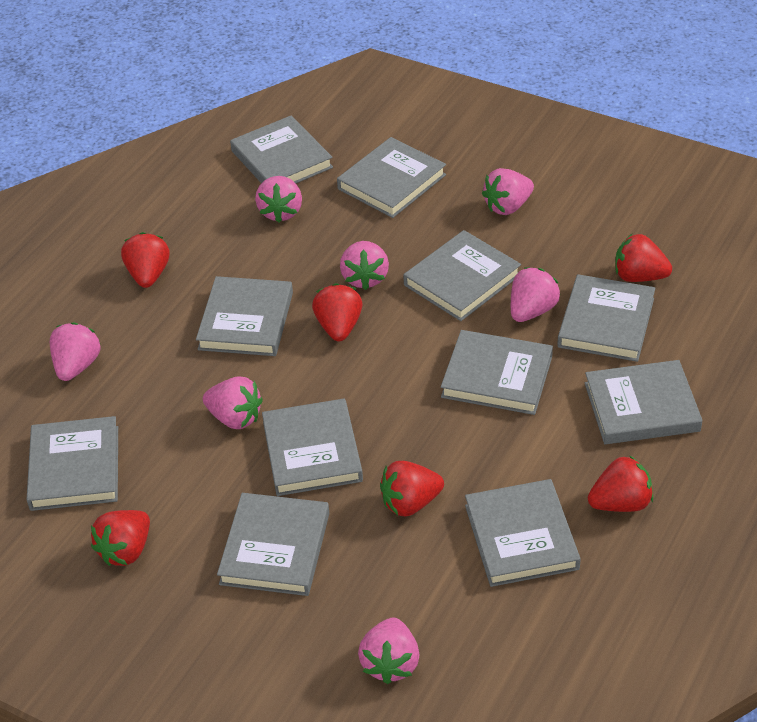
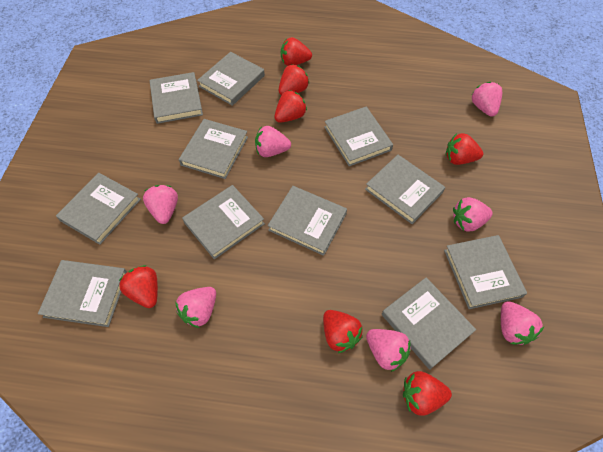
red strawberry: 6 -> 7

